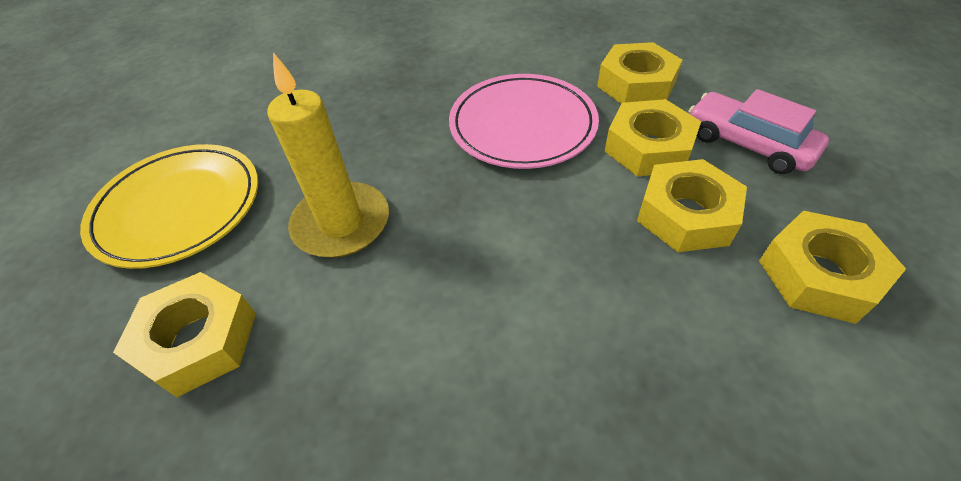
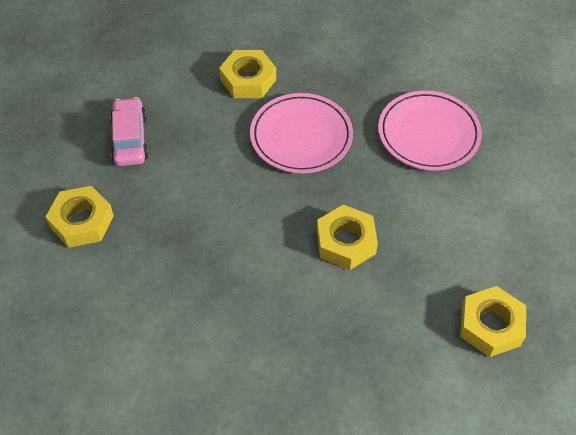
pink plate: 1 -> 2
yellow candle: 1 -> 0
yellow nut: 5 -> 4
yellow plate: 1 -> 0

